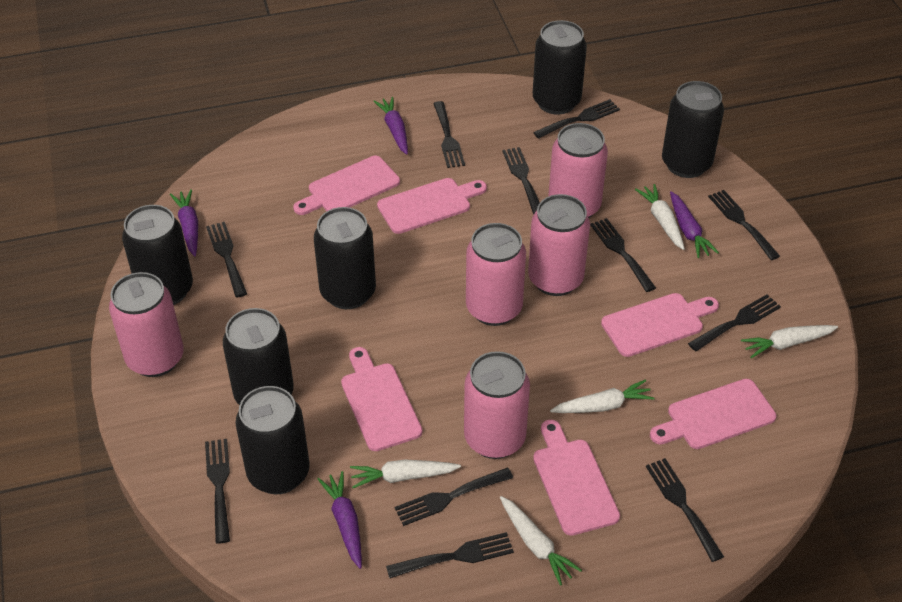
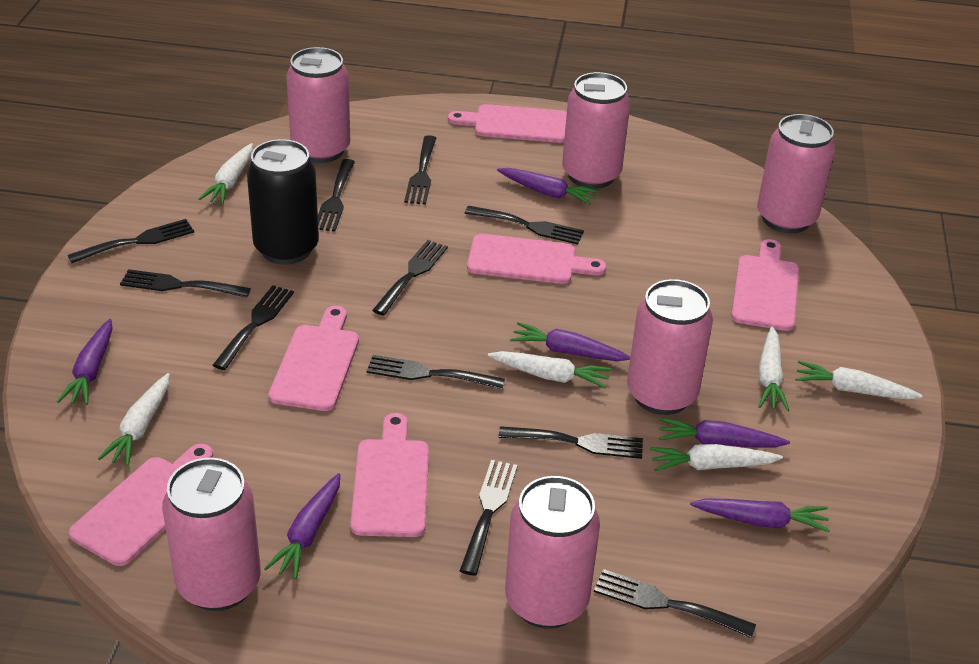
black can: 6 -> 1
pink can: 5 -> 6
purple carrot: 4 -> 6
white carrot: 5 -> 6

